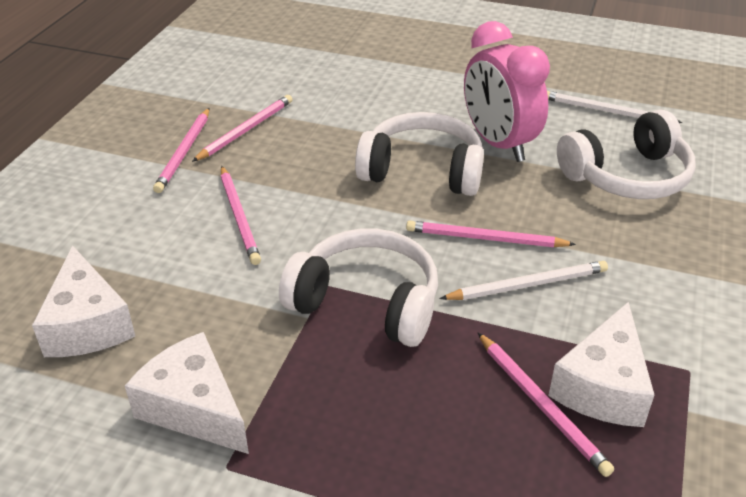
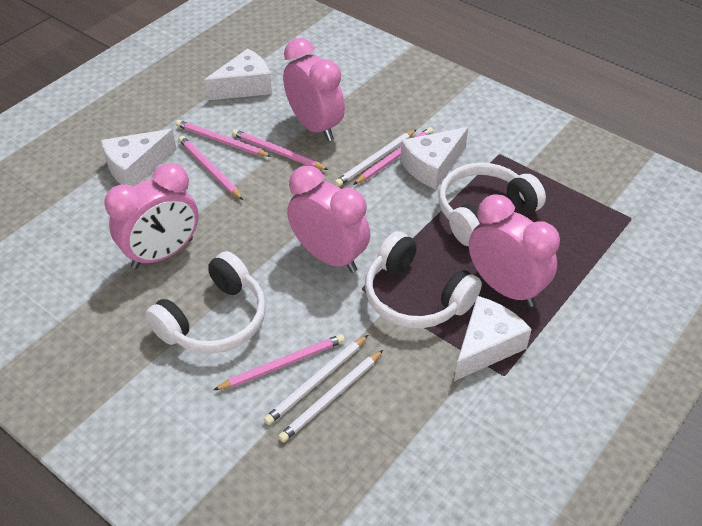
pink clock: 1 -> 4
white cheese: 3 -> 4
white pencil: 2 -> 3

